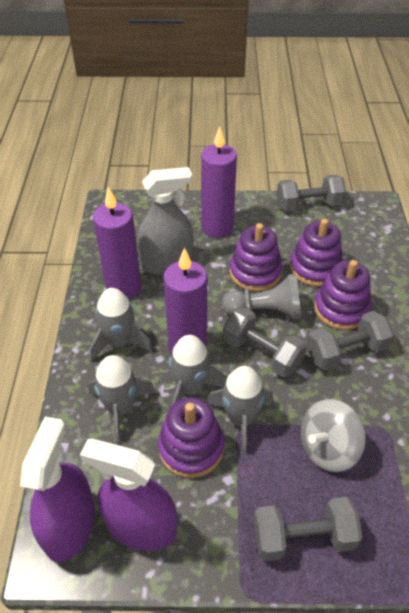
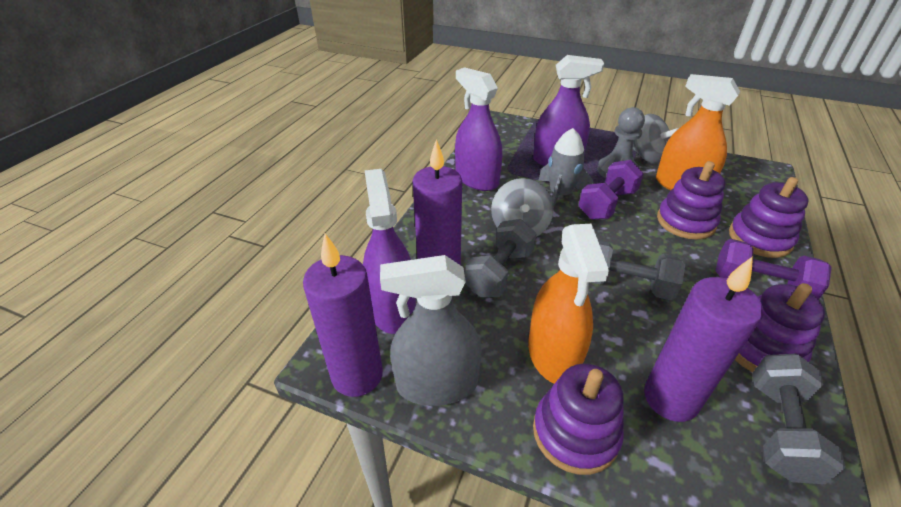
grey dumbbell: 4 -> 3
grey rocket: 4 -> 1
grey spinning top: 1 -> 2
orange spray bottle: 0 -> 2
purple dumbbell: 0 -> 2
purple spray bottle: 2 -> 3

